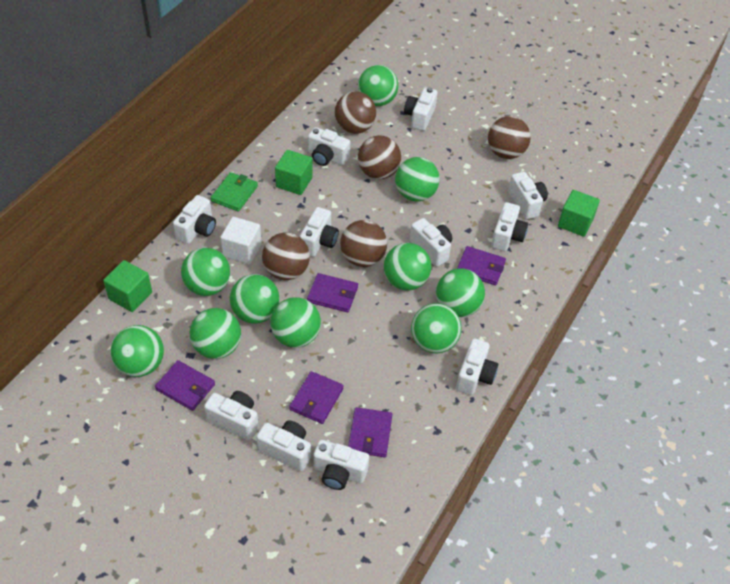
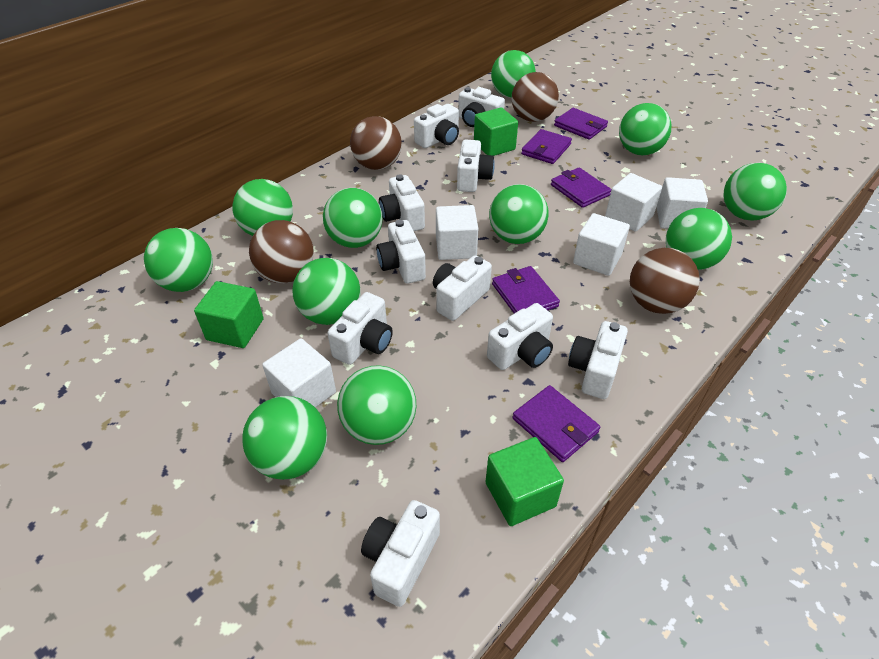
brown ball: 5 -> 4
green ball: 10 -> 11
green wallet: 1 -> 0
white camera: 11 -> 10
white cube: 1 -> 5

